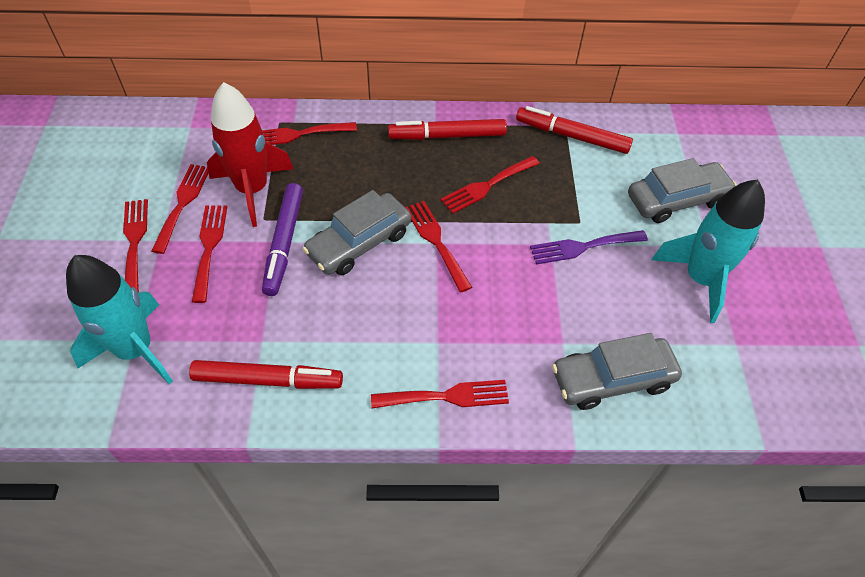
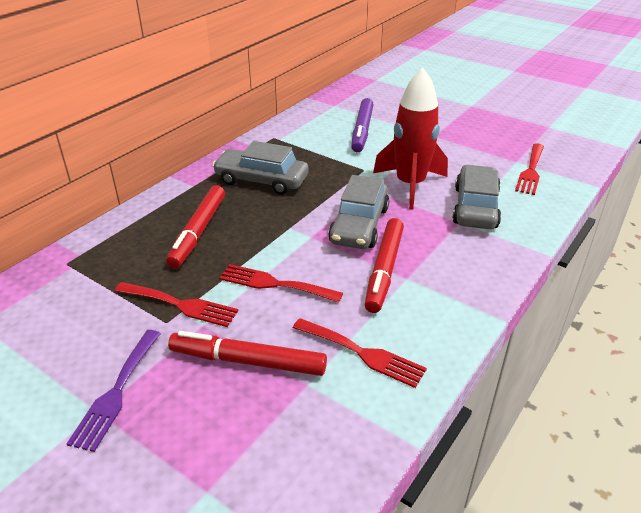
red fork: 7 -> 4
turquoise rocket: 2 -> 0

